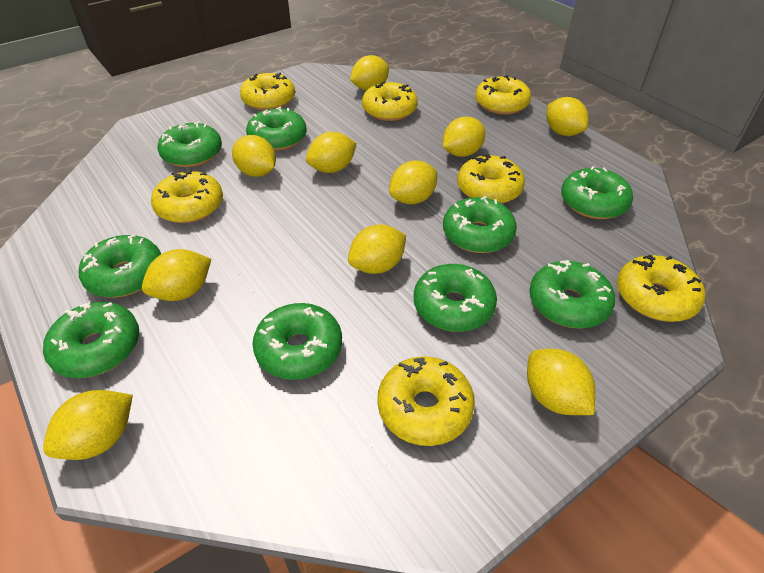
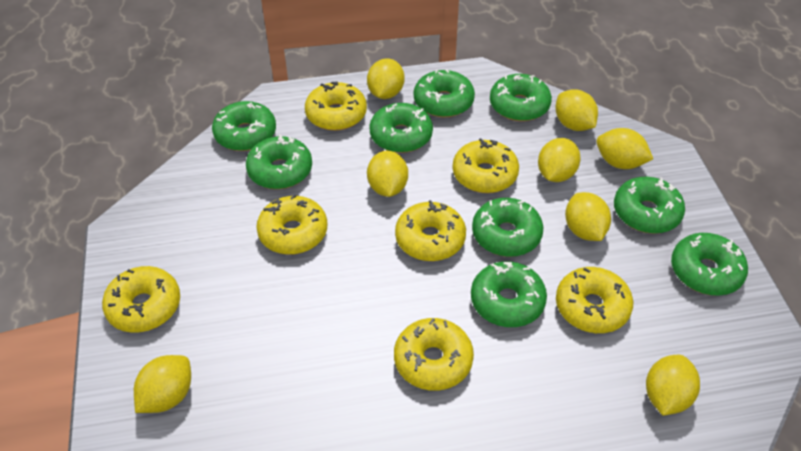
yellow lemon: 10 -> 8

